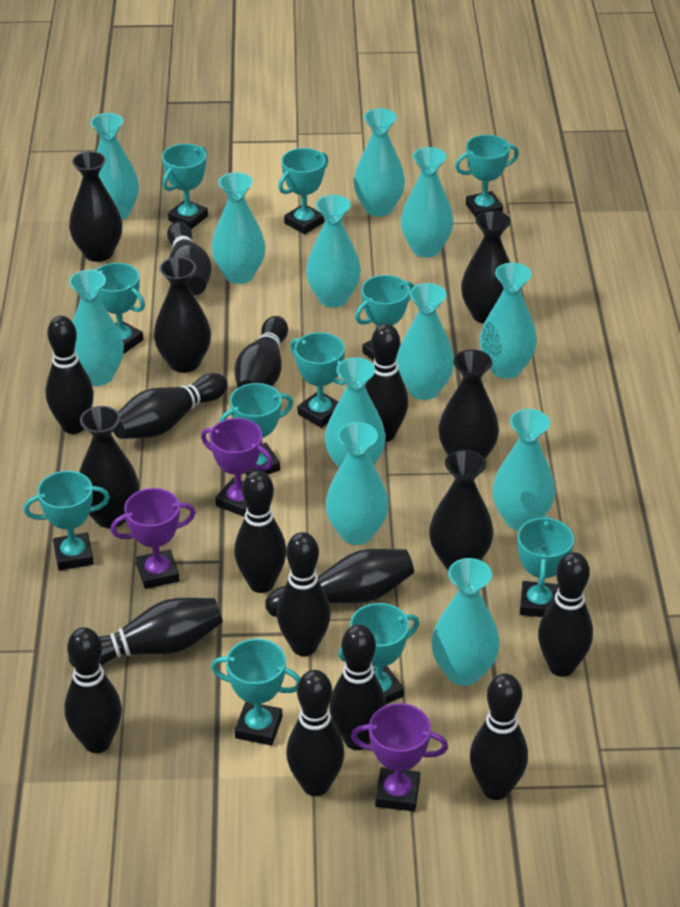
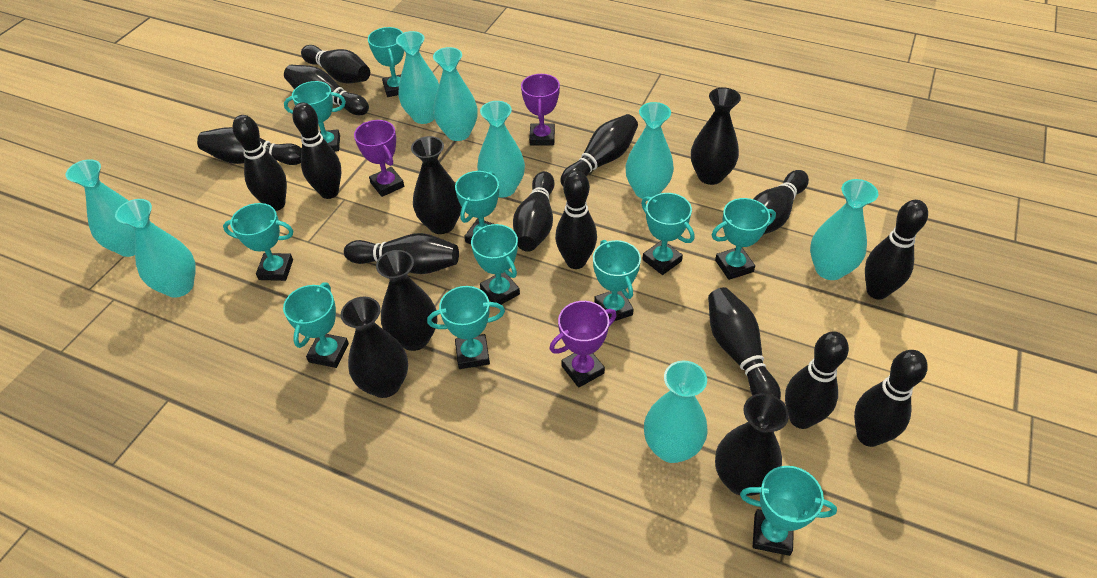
black vase: 6 -> 5
turquoise vase: 12 -> 8

